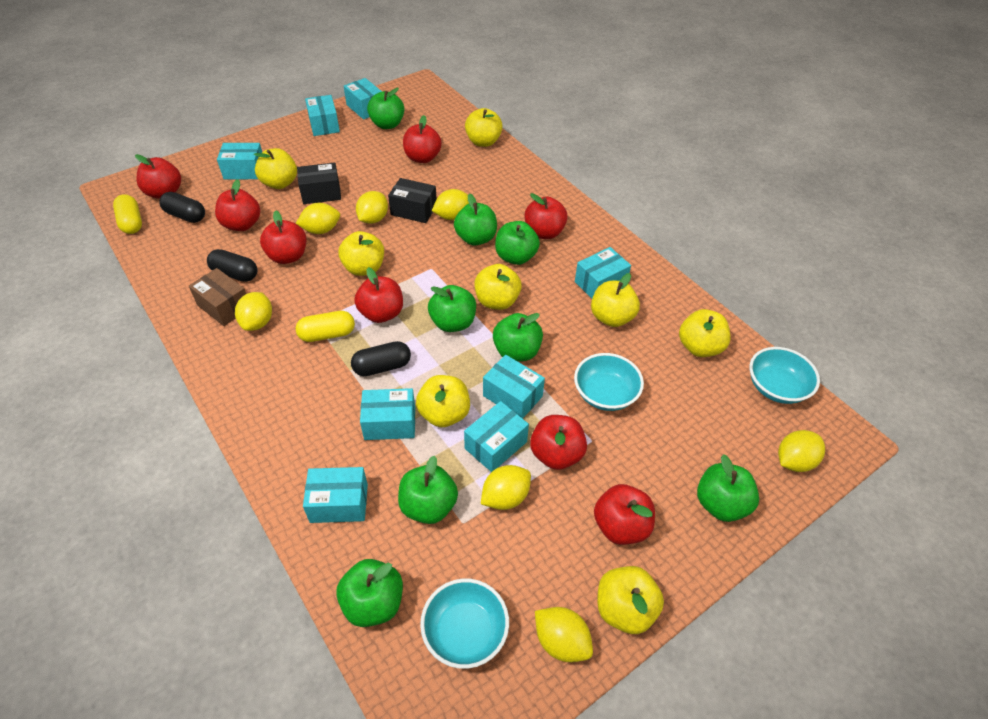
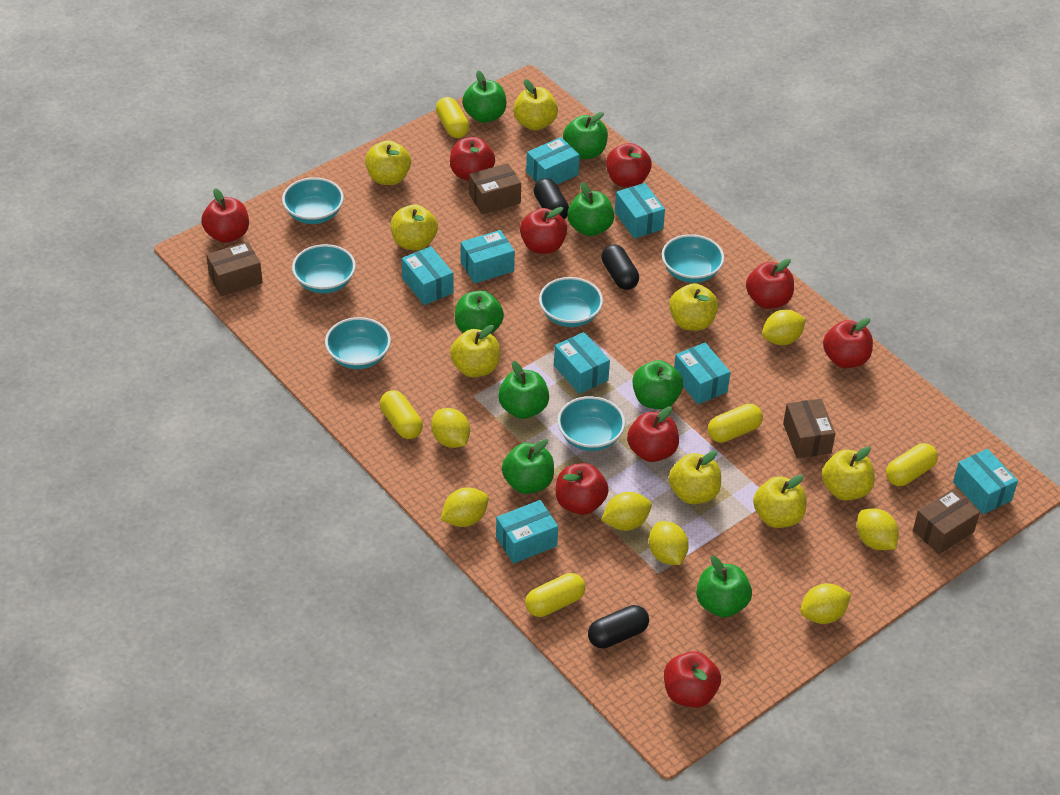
black box: 2 -> 0
brown box: 1 -> 4
red apple: 8 -> 9
turquoise bowl: 3 -> 6
yellow capsule: 2 -> 5

